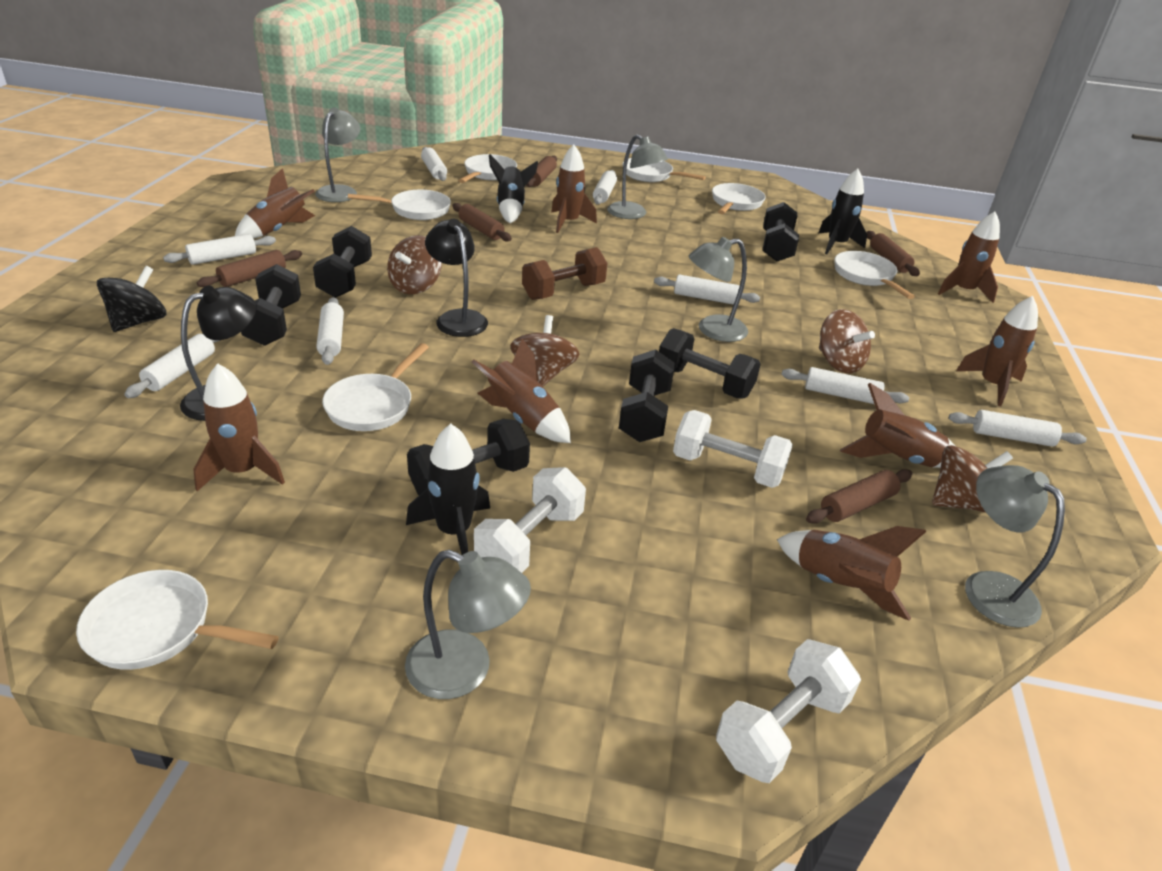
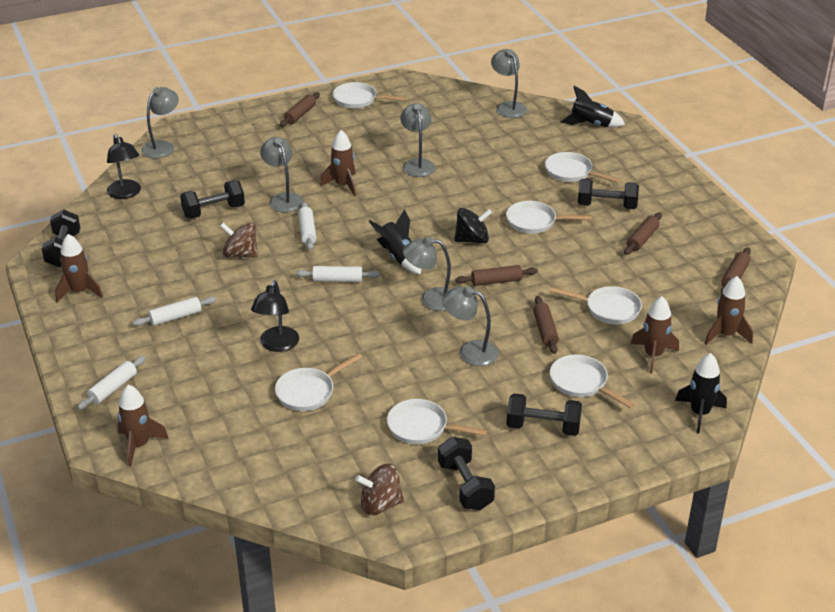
black dumbbell: 6 -> 5
brown dumbbell: 1 -> 0
brown rocket: 8 -> 5
brown spinning top: 4 -> 2
grey lamp: 5 -> 6
white dumbbell: 3 -> 0
white rolling pin: 8 -> 4

